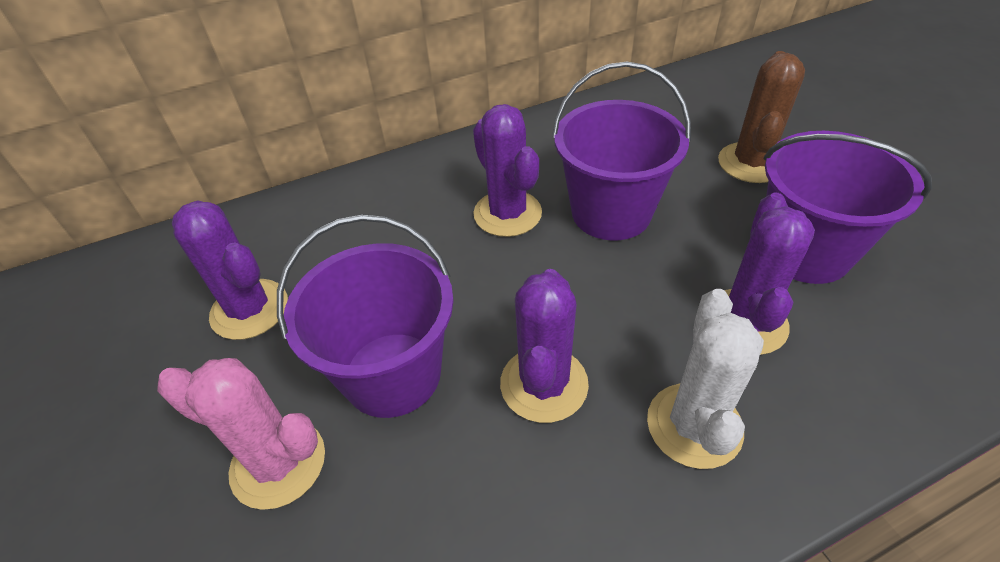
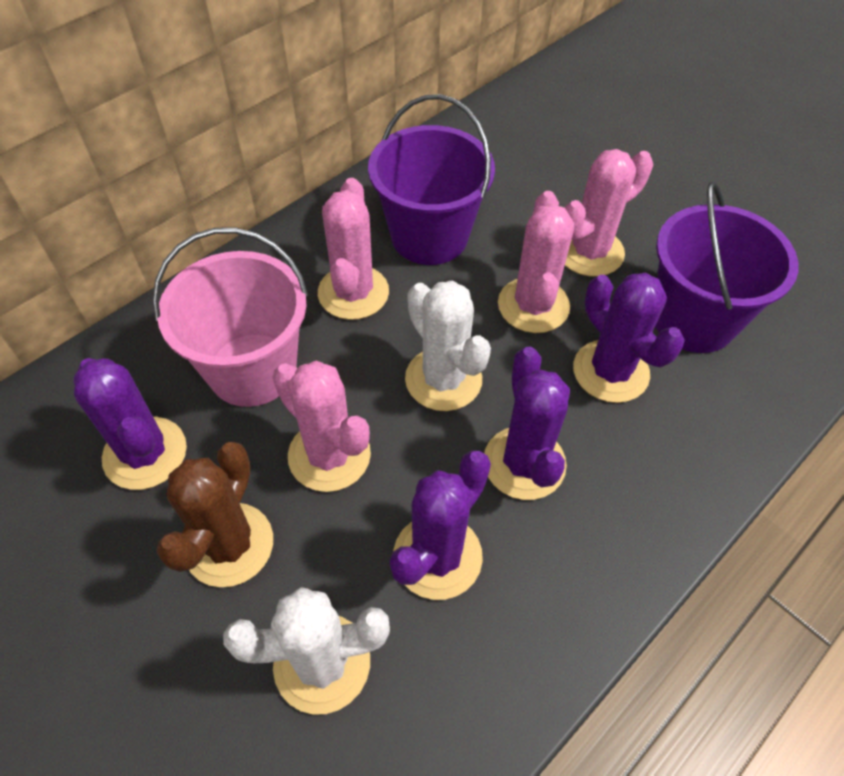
pink bucket: 0 -> 1
pink cactus: 1 -> 4
purple bucket: 3 -> 2
white cactus: 1 -> 2

